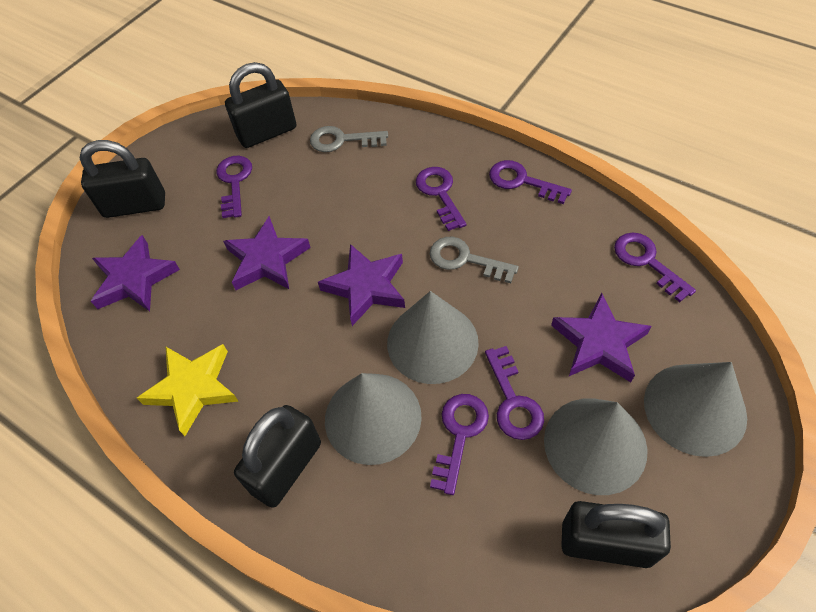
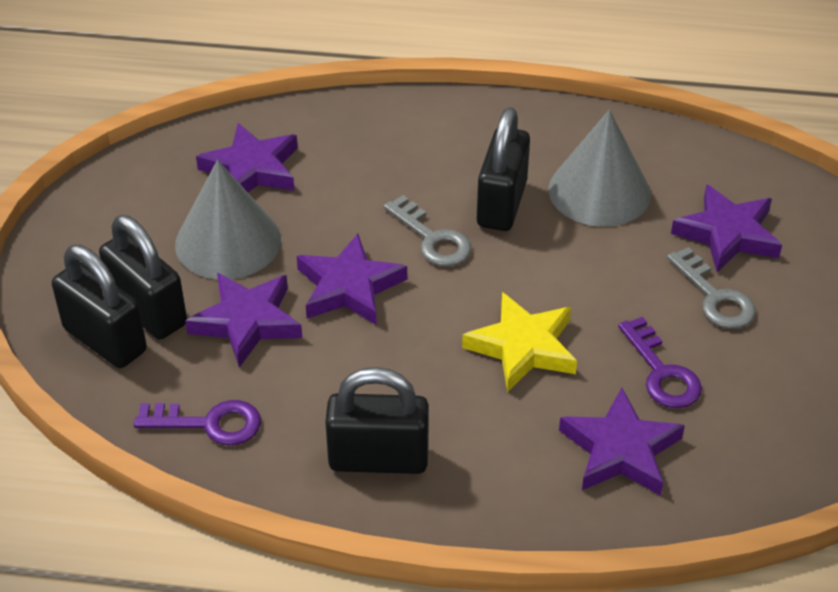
grey cone: 4 -> 2
purple key: 6 -> 2
purple star: 4 -> 5

